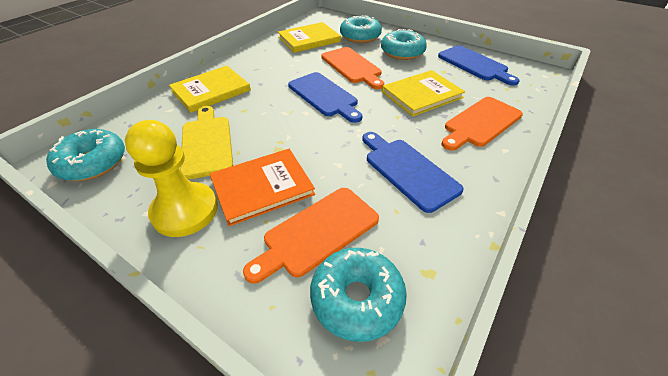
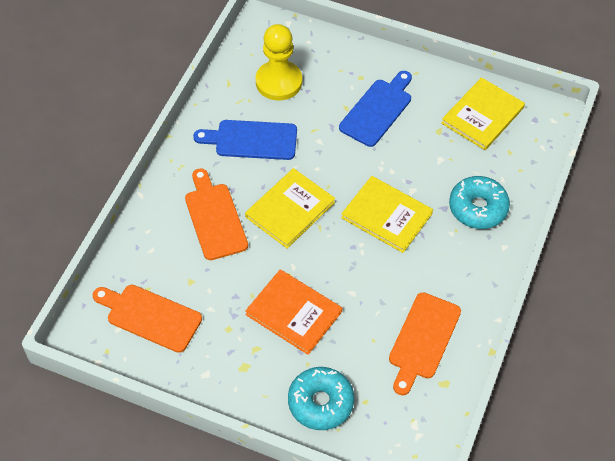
blue cutting board: 3 -> 2
turquoise donut: 4 -> 2
yellow cutting board: 1 -> 0

